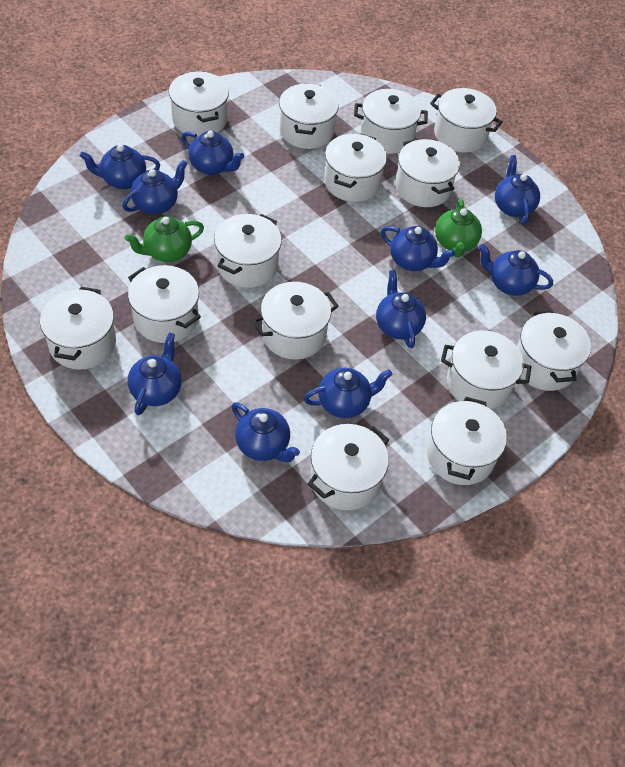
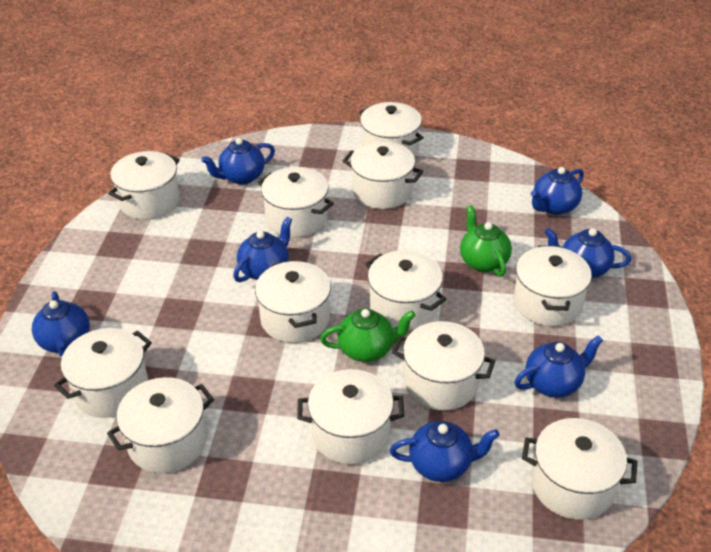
blue teapot: 10 -> 7
white pot: 14 -> 12

